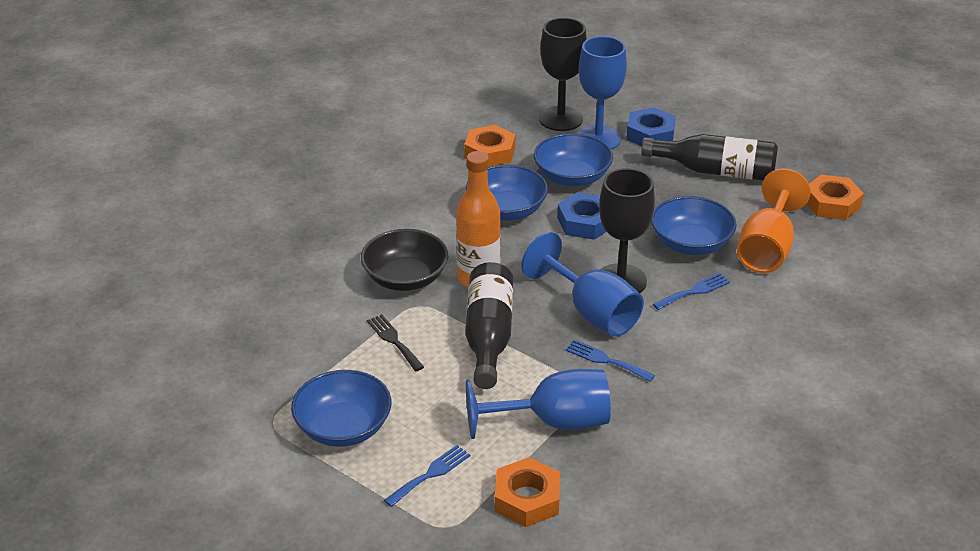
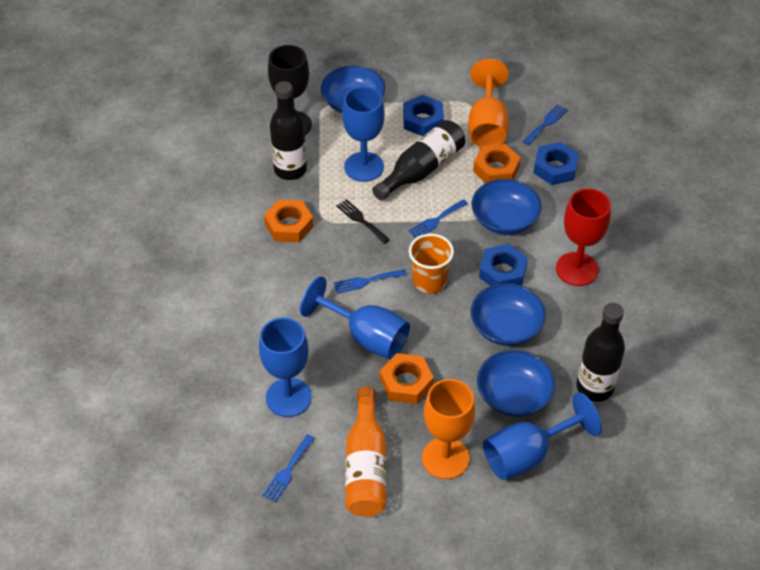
black bottle: 2 -> 3
black bowl: 1 -> 0
black goblet: 2 -> 1
blue fork: 3 -> 4
blue goblet: 3 -> 4
blue nut: 2 -> 3
orange cup: 0 -> 1
orange goblet: 1 -> 2
red goblet: 0 -> 1

